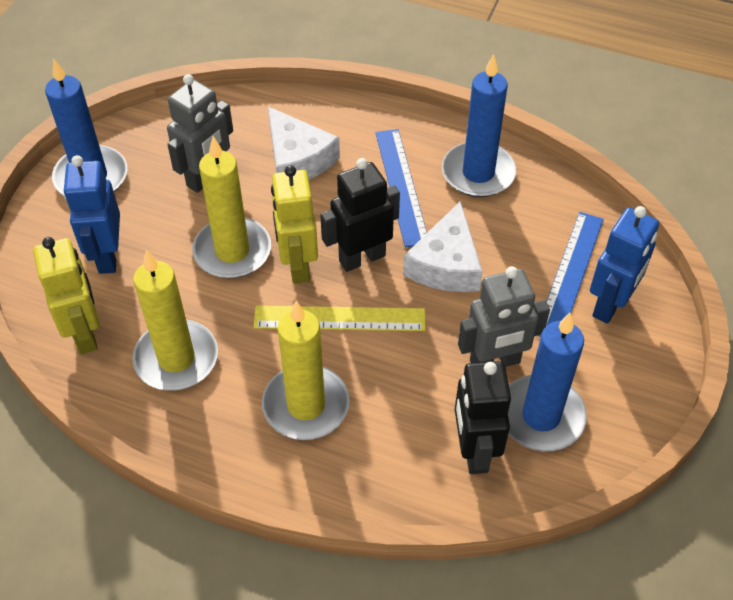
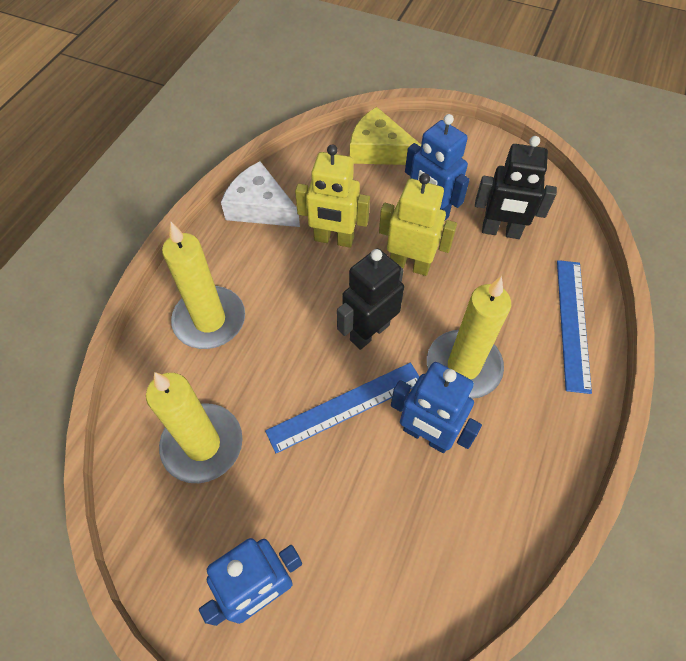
blue candle: 3 -> 0
blue robot: 2 -> 3
grey robot: 2 -> 0
white cheese: 2 -> 1
yellow cheese: 0 -> 1
yellow ruler: 1 -> 0

